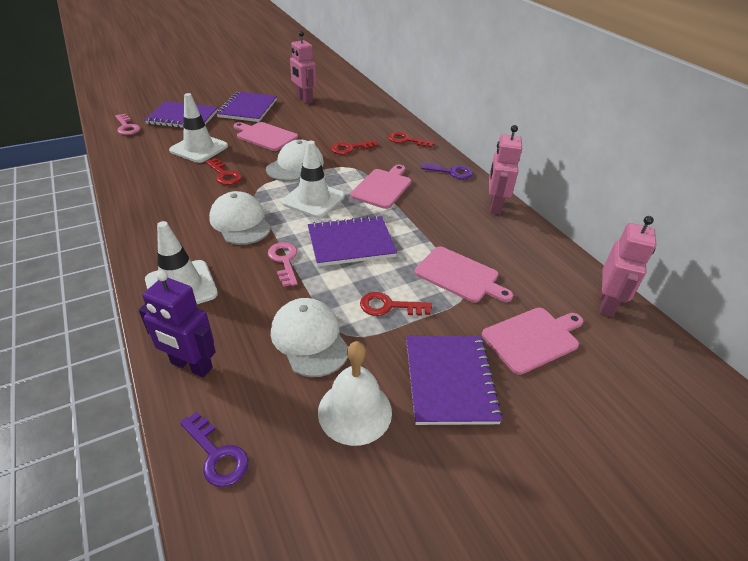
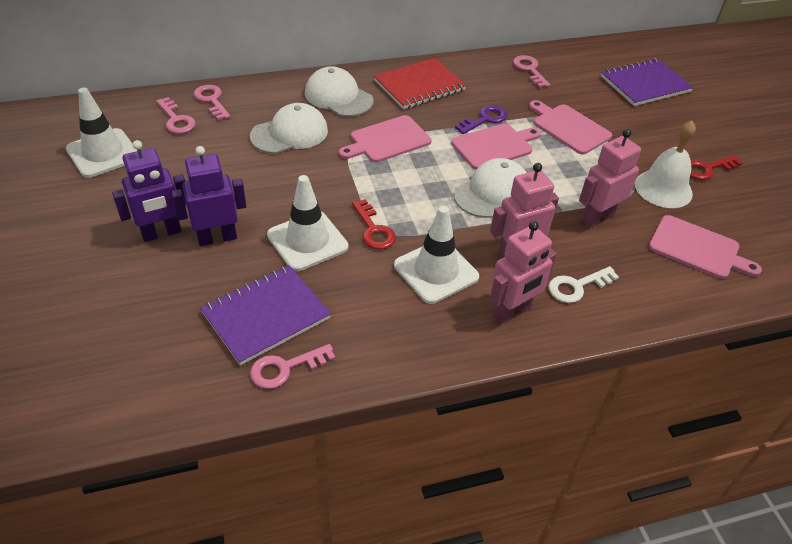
pink key: 2 -> 4
purple key: 2 -> 1
purple notebook: 4 -> 2
purple robot: 1 -> 2
red key: 4 -> 2
red notebook: 0 -> 1
white key: 0 -> 1

